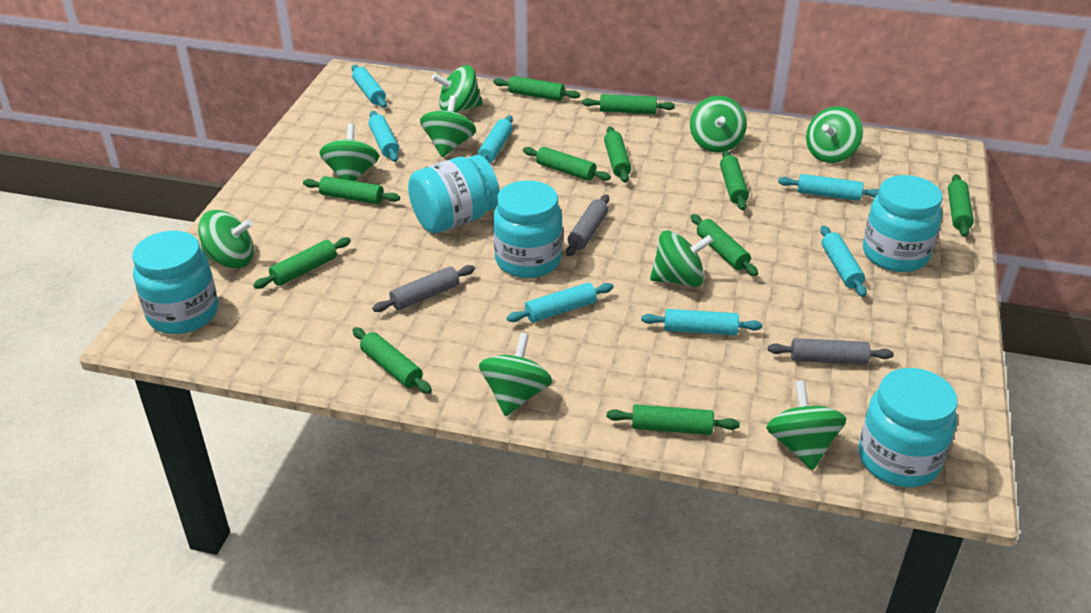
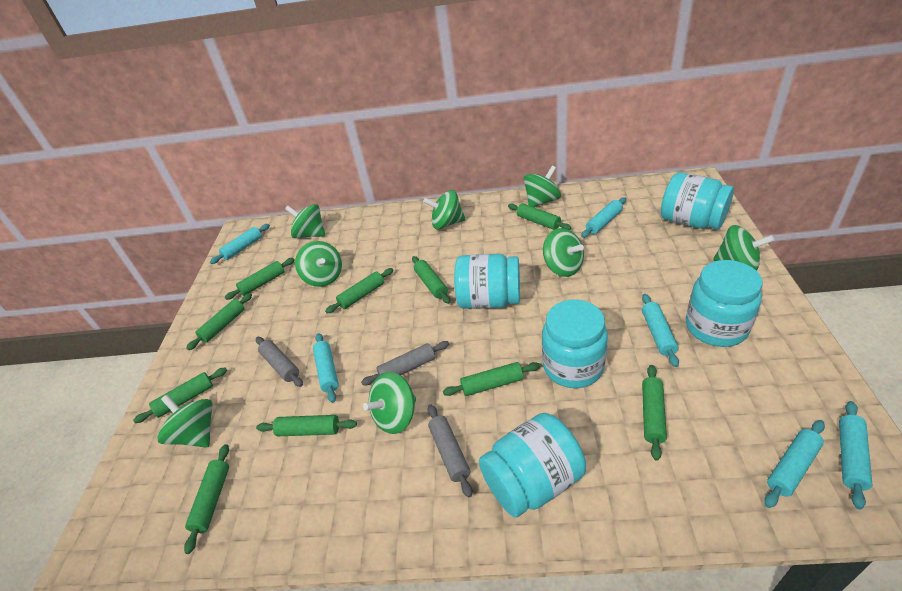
green rolling pin: 11 -> 10
green spinning top: 9 -> 8
turquoise rolling pin: 7 -> 6

